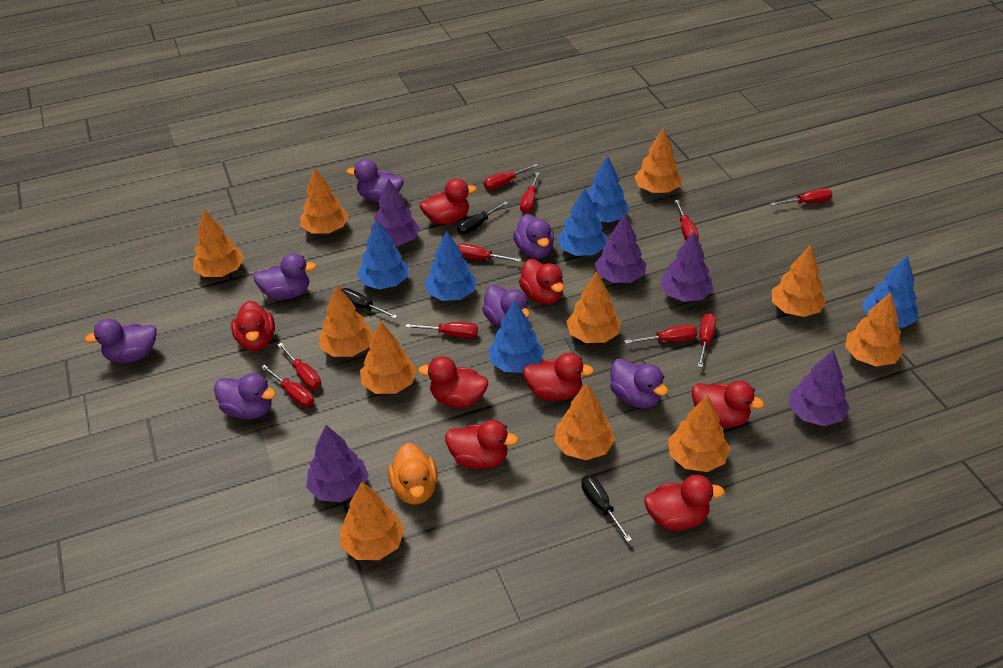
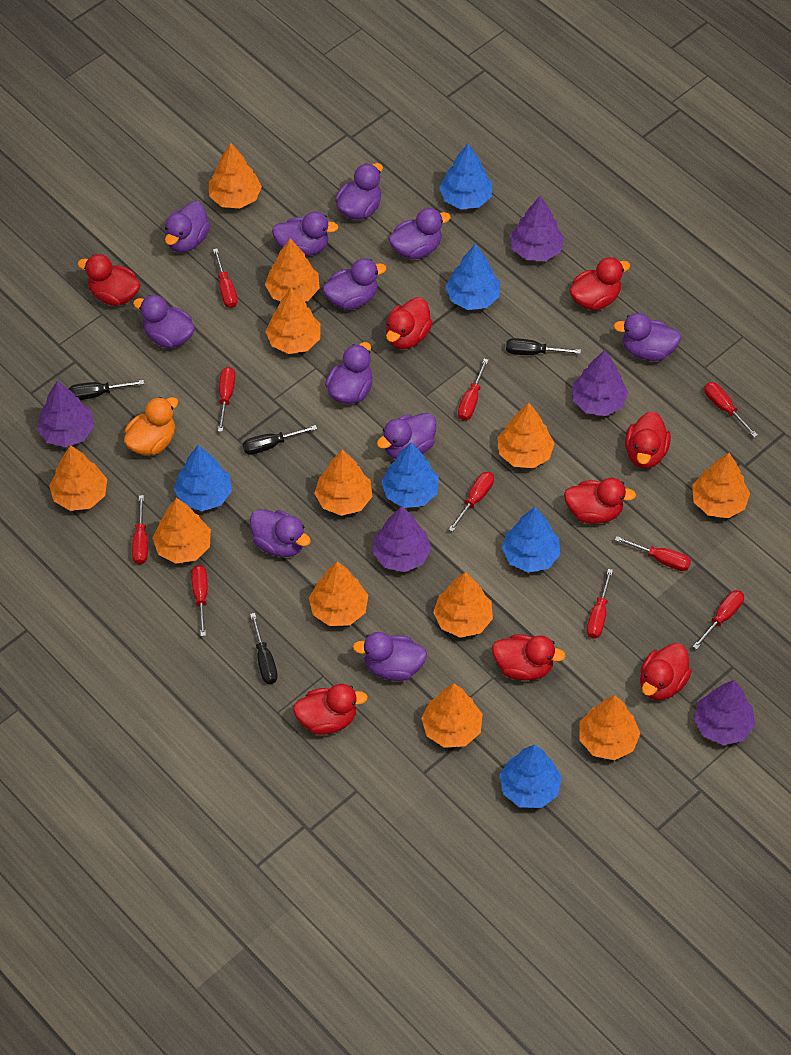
black screwdriver: 3 -> 4
orange tree: 11 -> 12
purple duck: 7 -> 11

